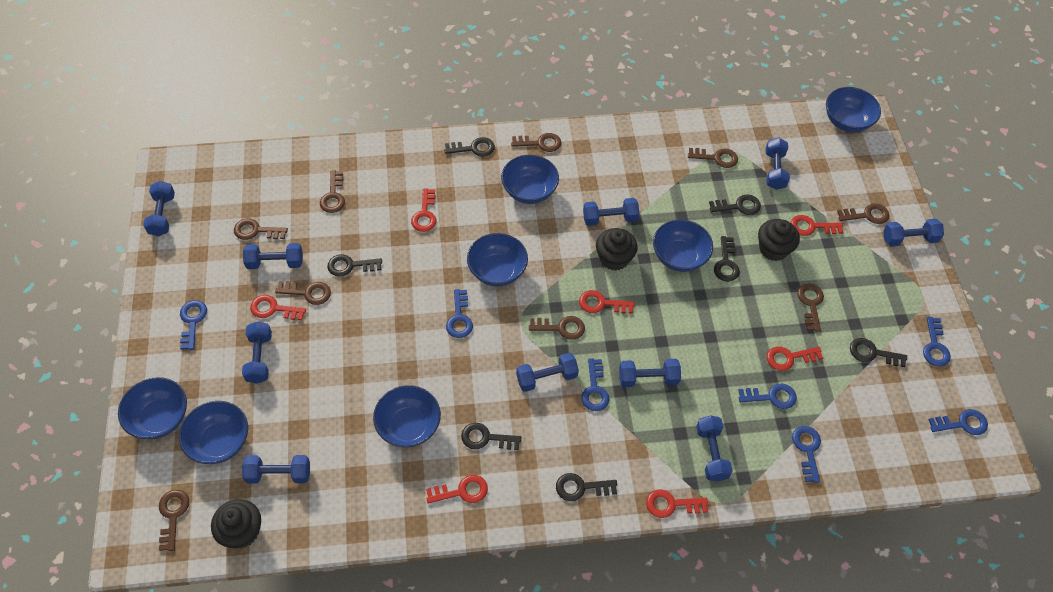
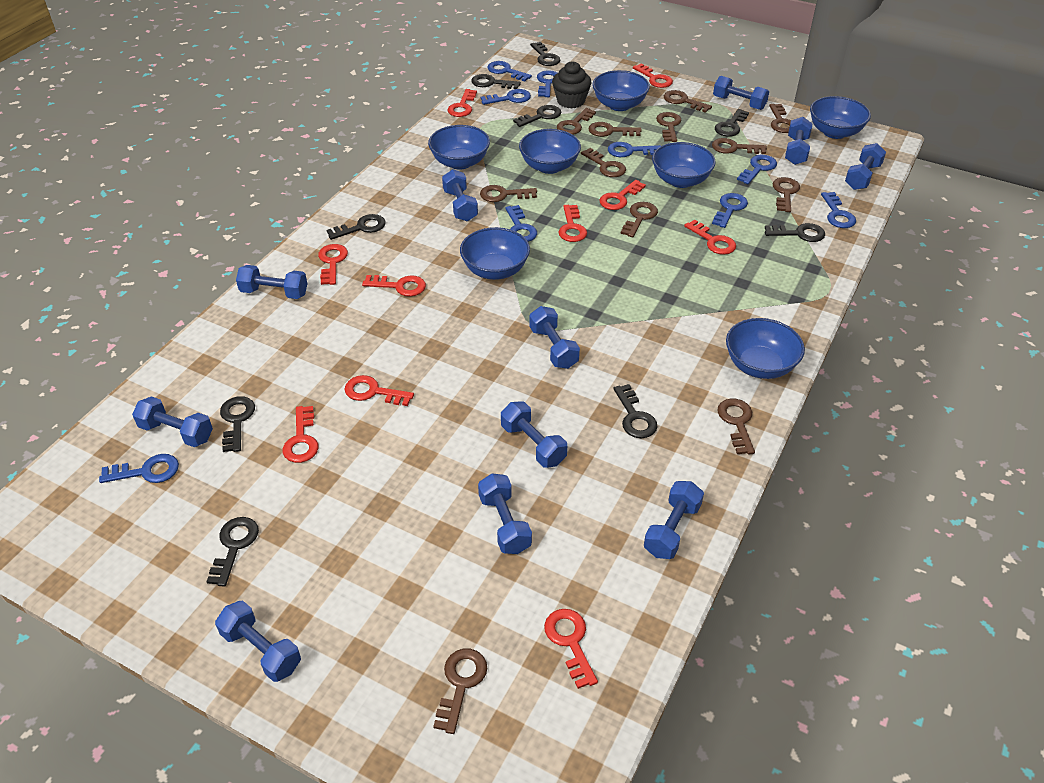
black cupcake: 3 -> 1
black key: 7 -> 9
blue dumbbell: 10 -> 11
blue key: 7 -> 9
brown key: 9 -> 12
red key: 7 -> 10

